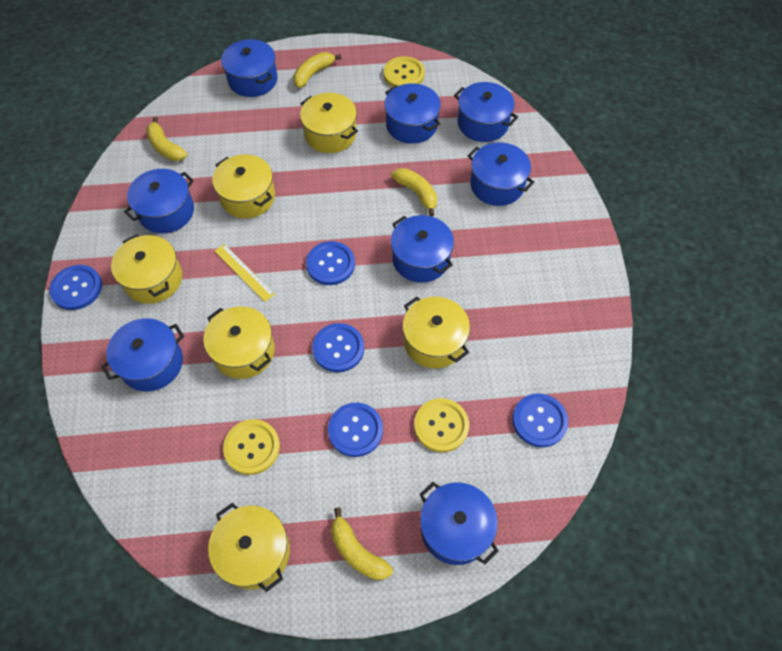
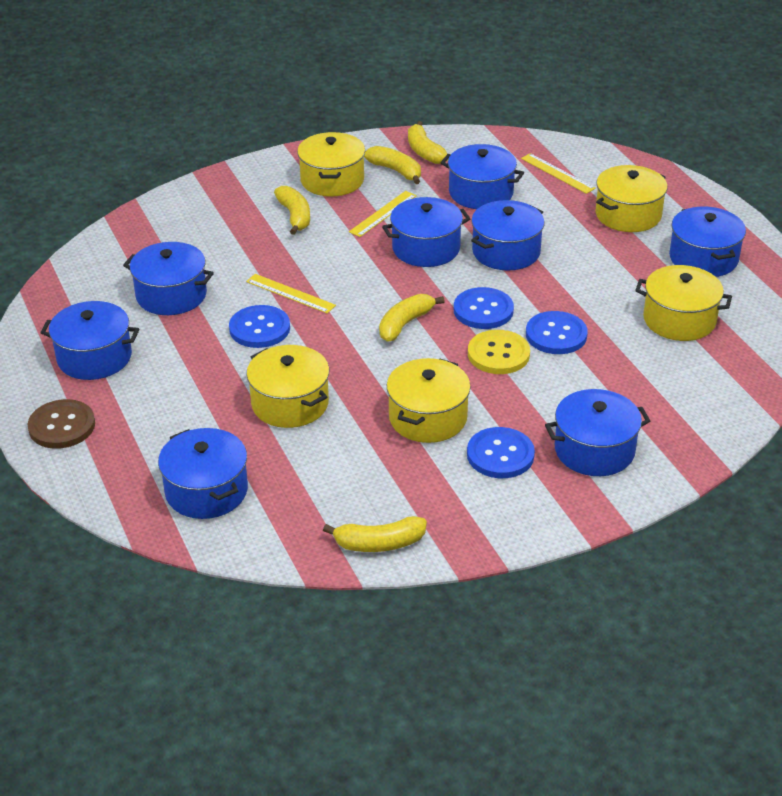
blue button: 5 -> 4
brown button: 0 -> 1
yellow banana: 4 -> 5
yellow button: 3 -> 1
yellow pot: 6 -> 5
yellow ruler: 1 -> 3

